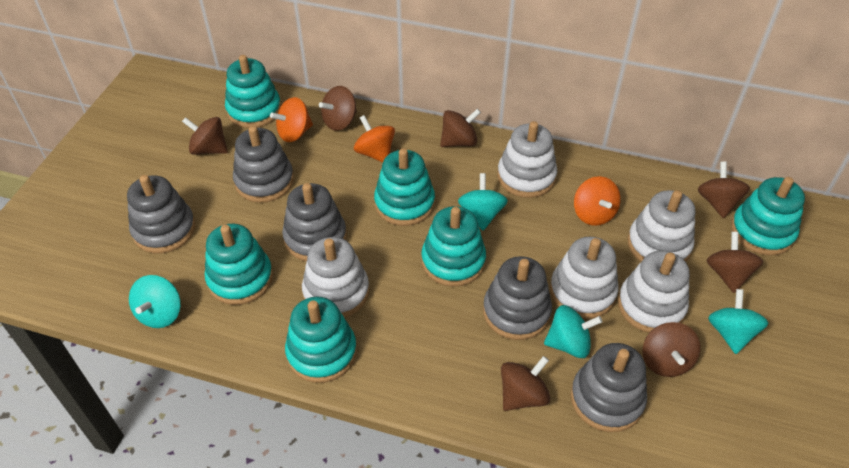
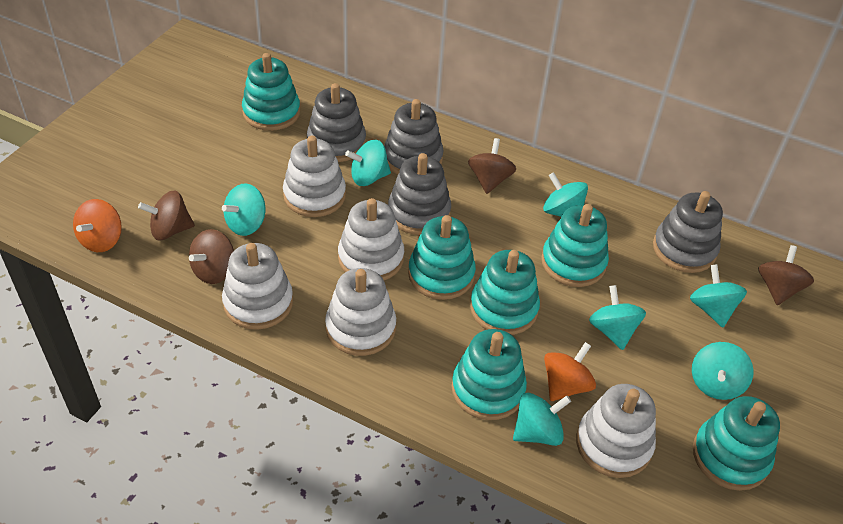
brown spinning top: 7 -> 4
grey stacking toy: 5 -> 4
orange spinning top: 3 -> 2
turquoise spinning top: 4 -> 7

